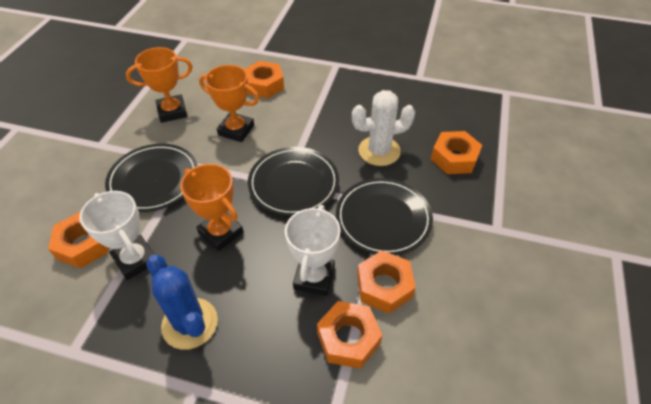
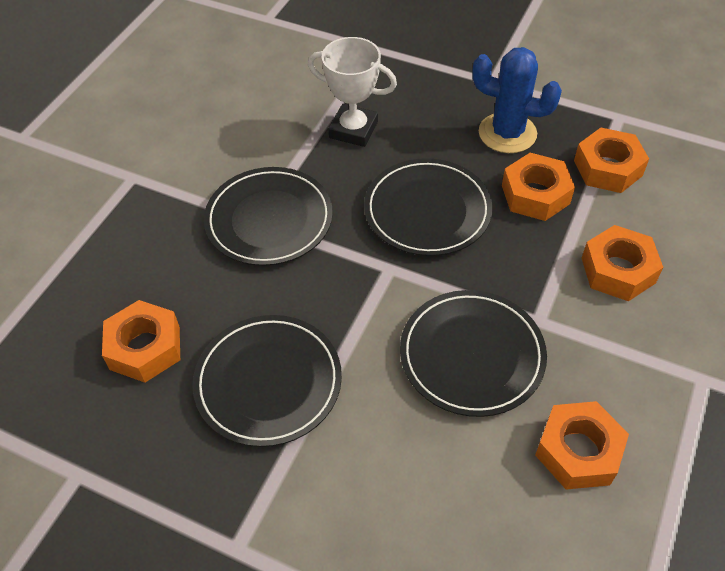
black plate: 3 -> 4
orange trophy: 3 -> 0
white cactus: 1 -> 0
white trophy: 2 -> 1

